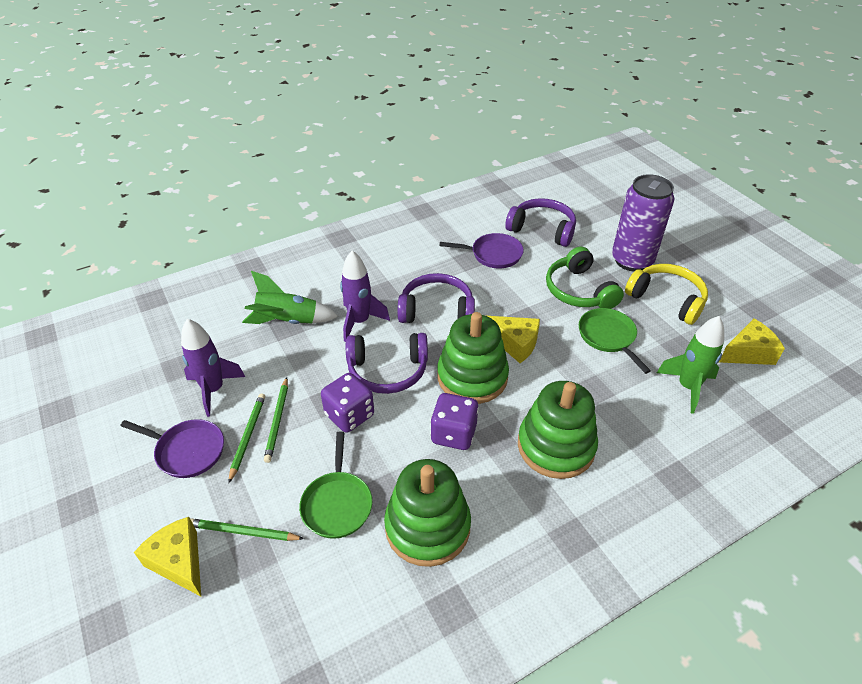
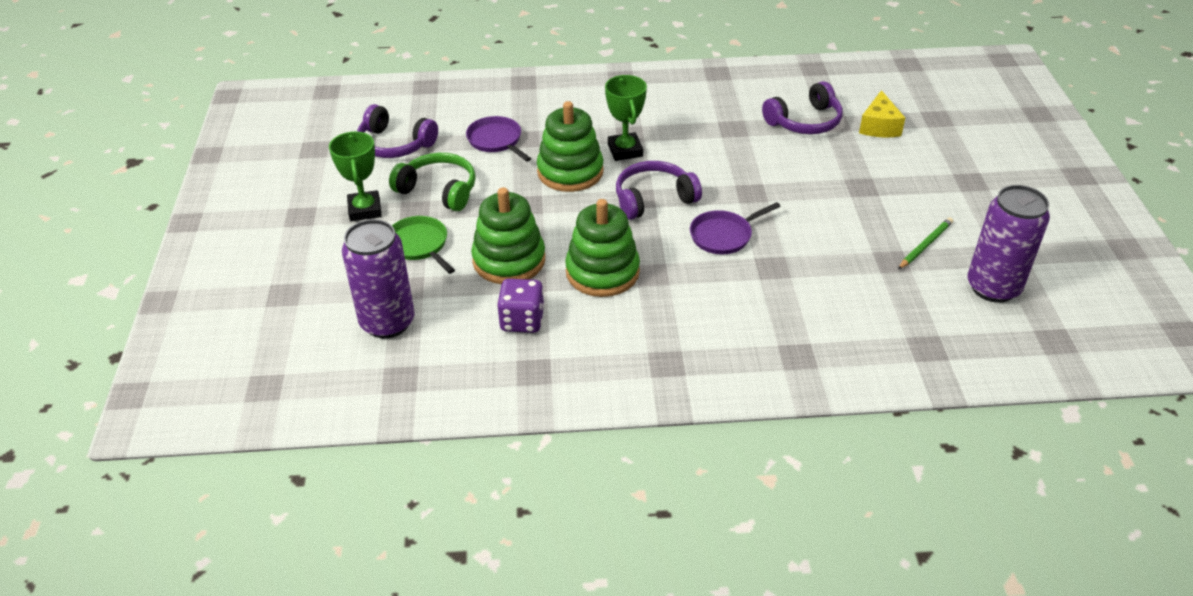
green pan: 2 -> 1
green pencil: 3 -> 1
green rocket: 2 -> 0
green trophy: 0 -> 2
purple can: 1 -> 2
purple dice: 2 -> 1
purple rocket: 2 -> 0
yellow cheese: 3 -> 1
yellow headphones: 1 -> 0

